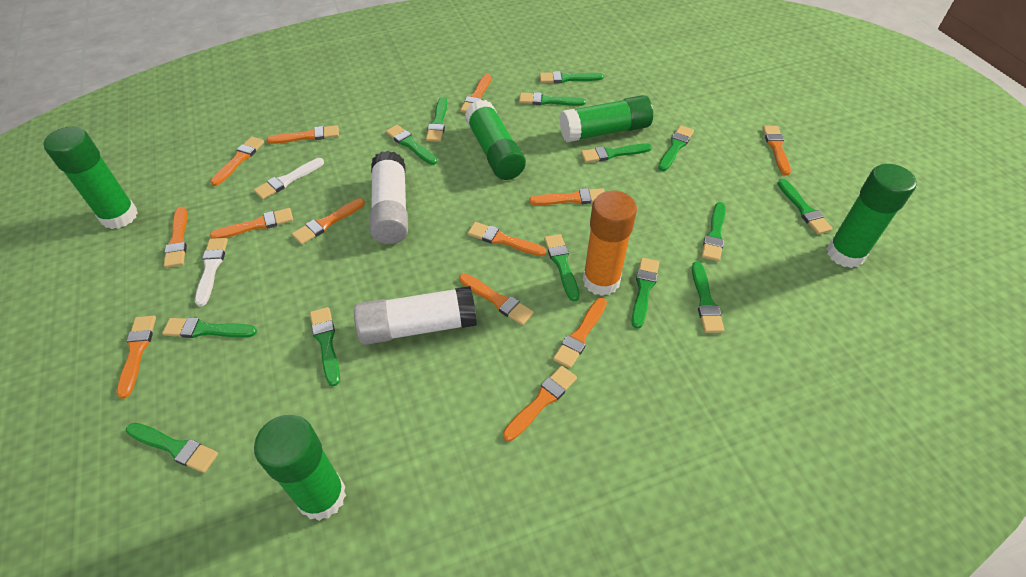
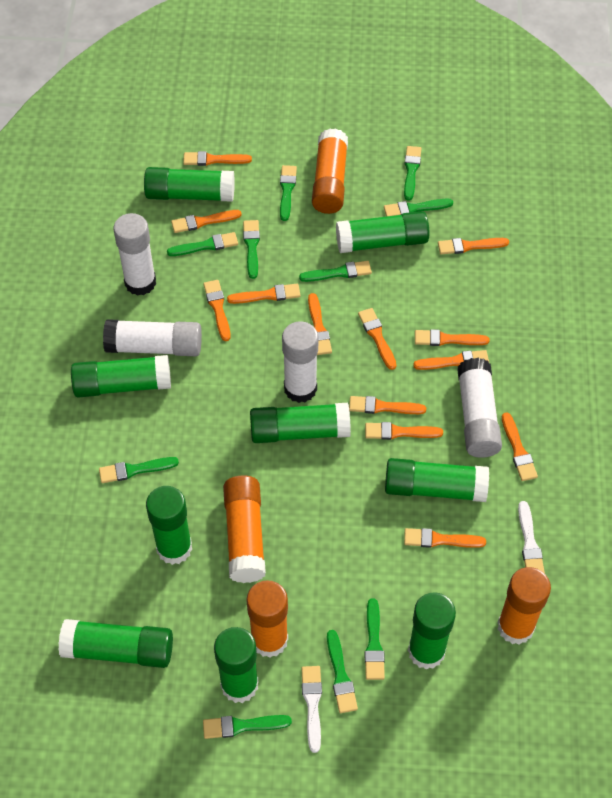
green brush: 14 -> 10
green glue stick: 5 -> 9
orange glue stick: 1 -> 4
white glue stick: 2 -> 4

